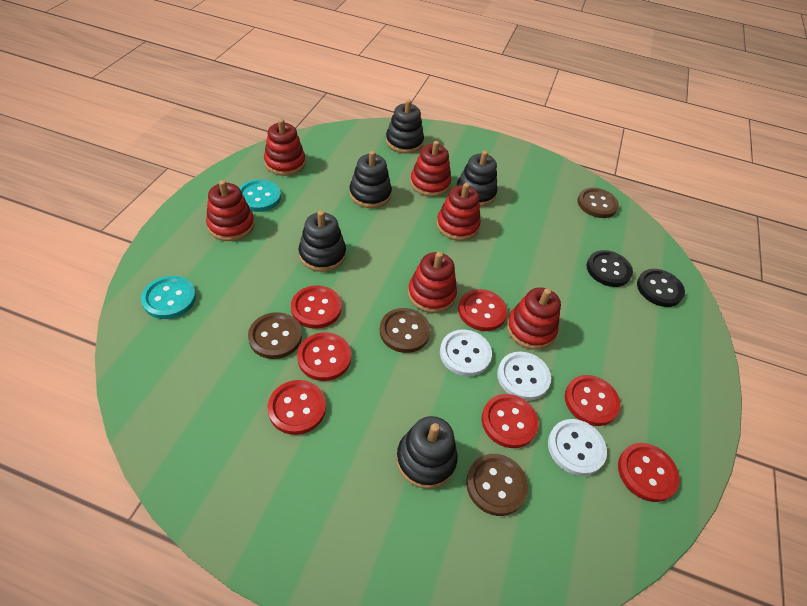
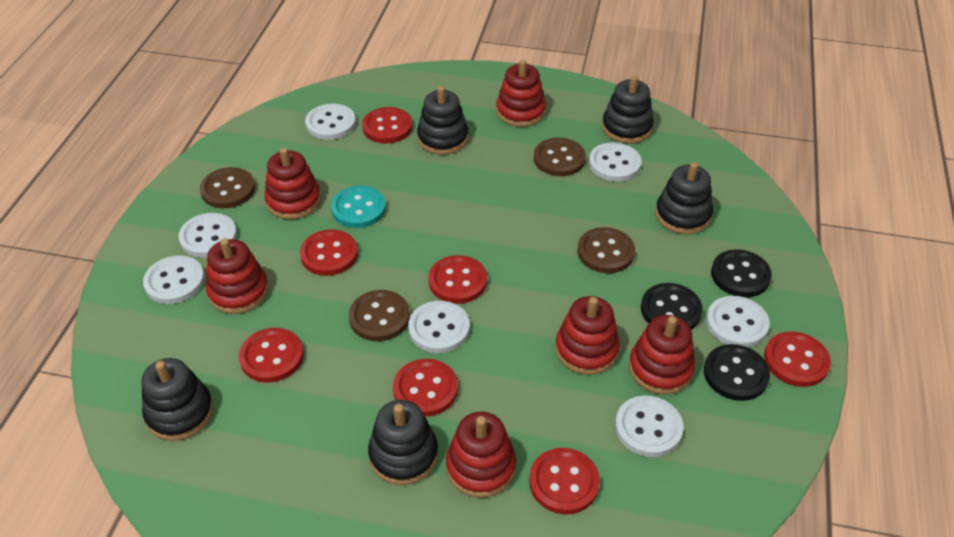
black button: 2 -> 3
turquoise button: 2 -> 1
white button: 3 -> 7

